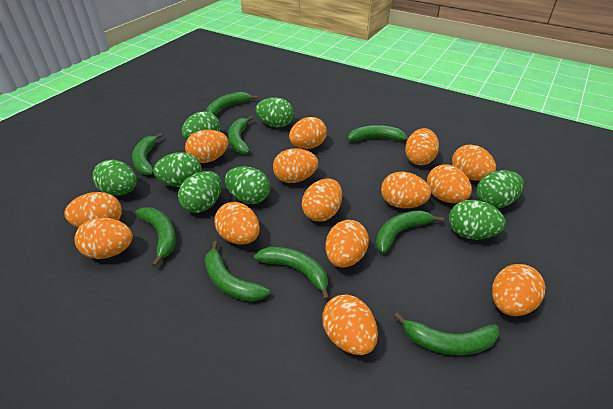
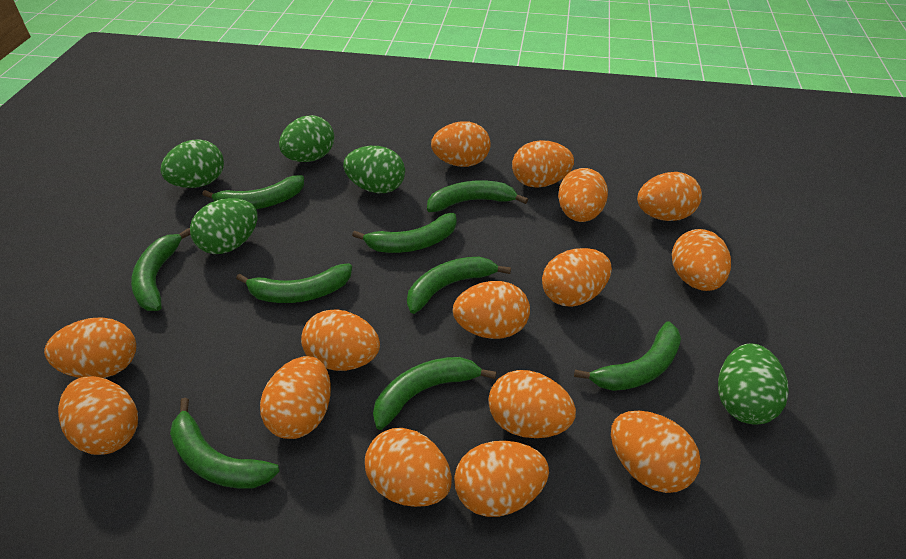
green egg: 8 -> 5
orange egg: 14 -> 15

